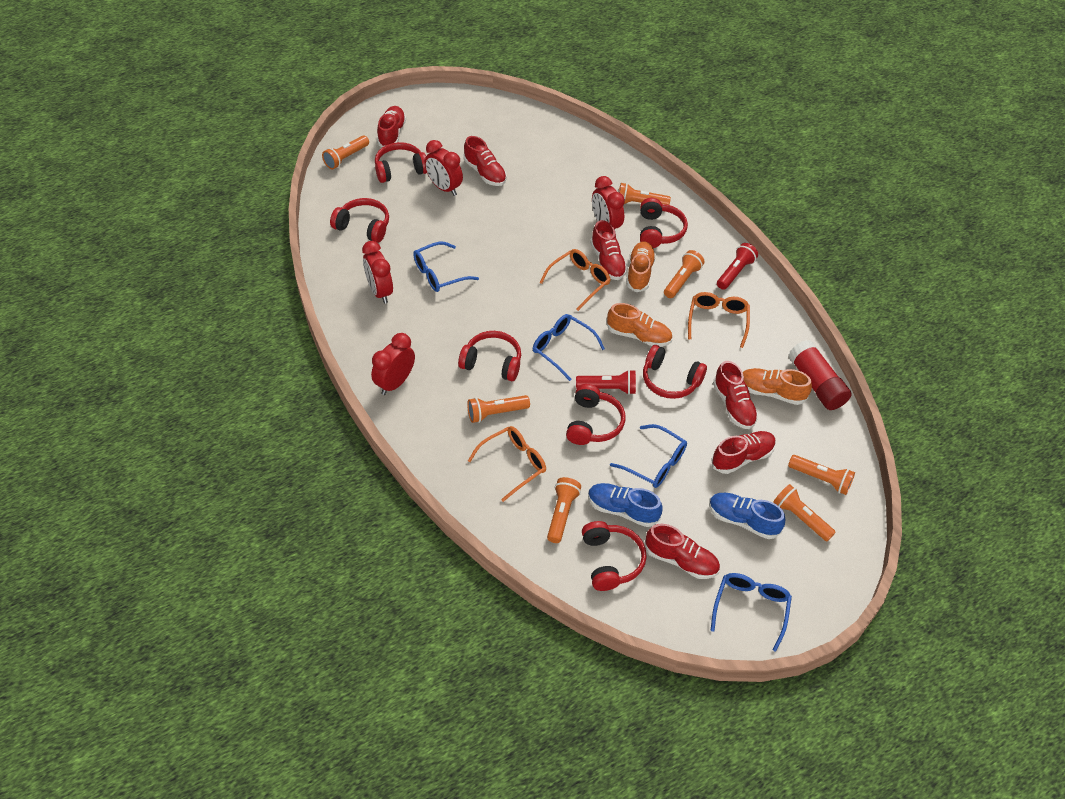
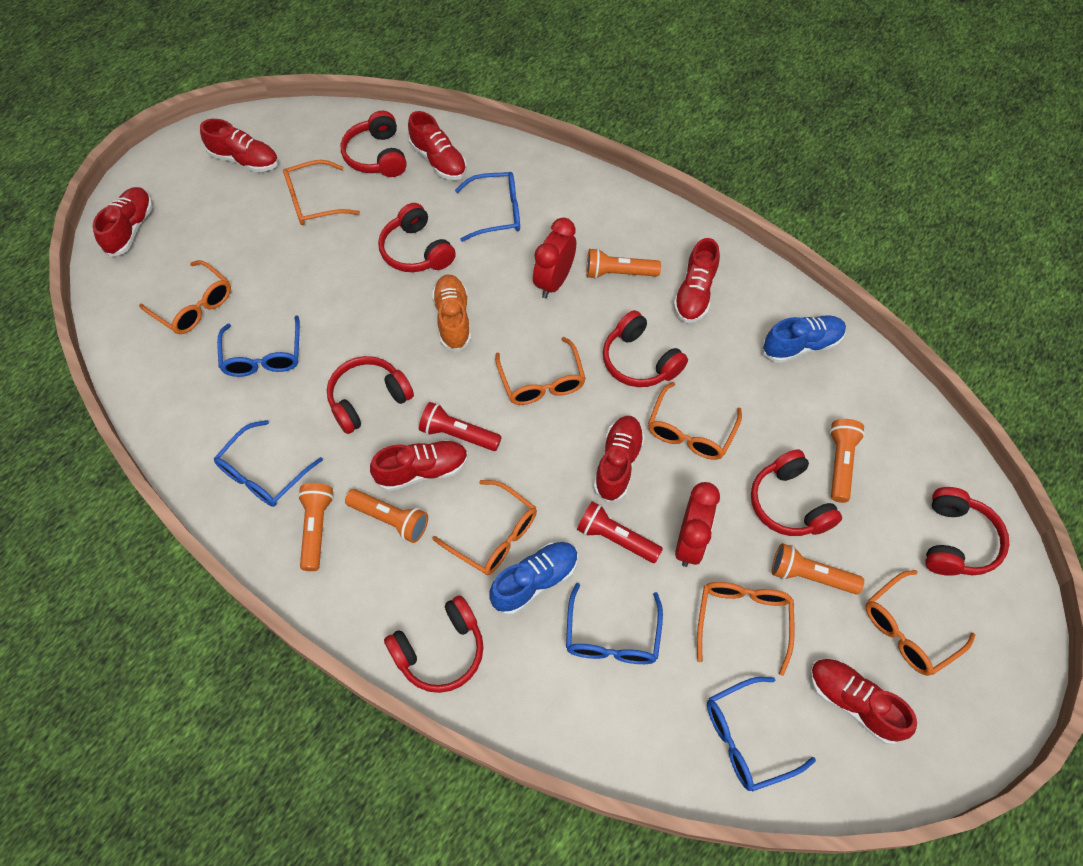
blue glasses: 4 -> 5
orange flashlight: 7 -> 5
orange glasses: 3 -> 7
orange shoe: 3 -> 1
red clock: 4 -> 2
red glue stick: 1 -> 0
red shoe: 6 -> 7

